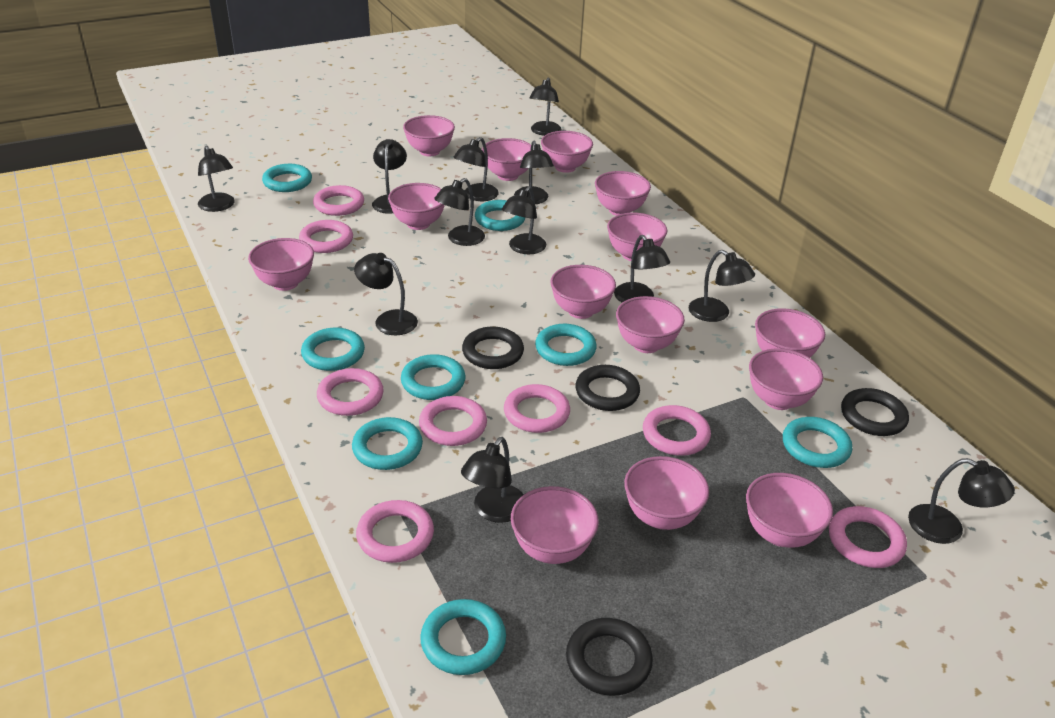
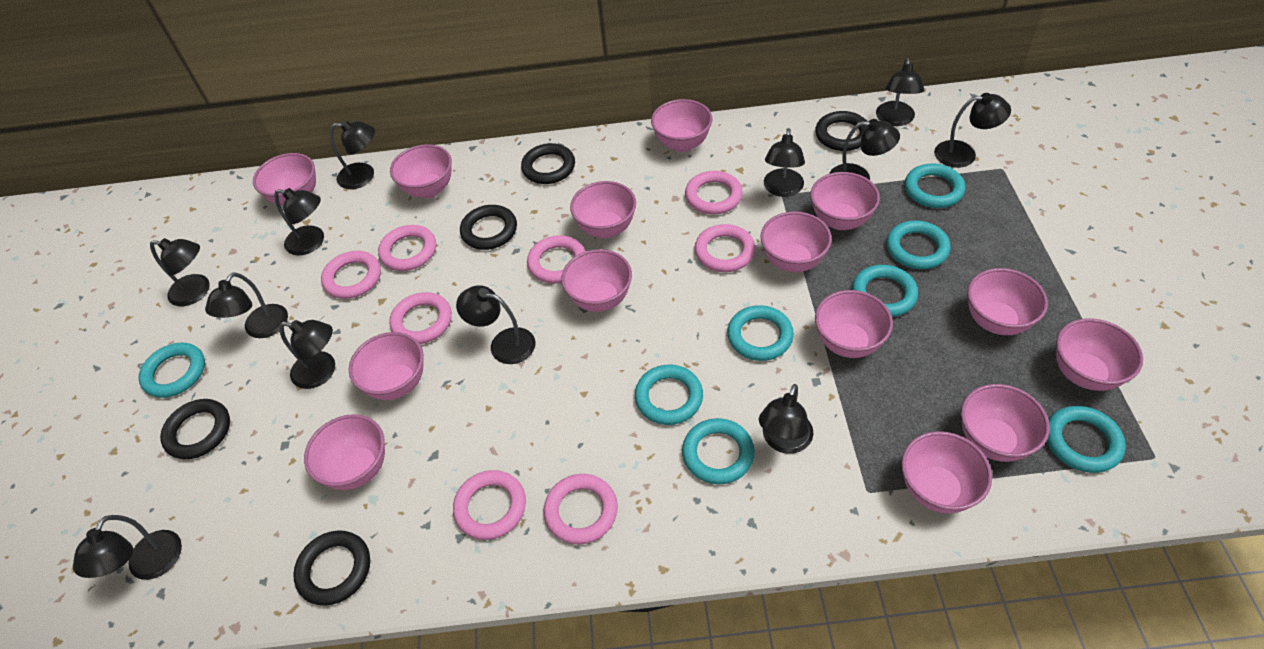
black ring: 4 -> 5

